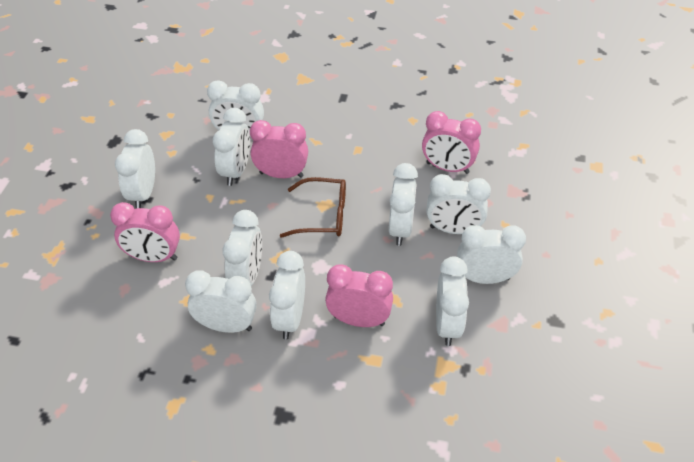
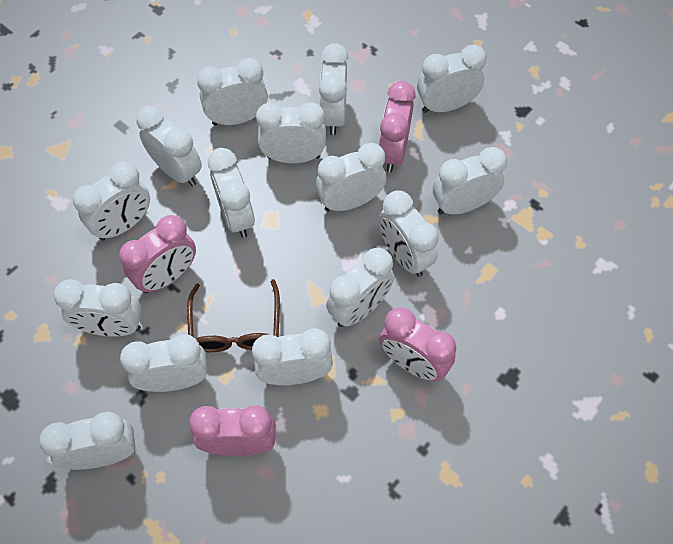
white clock: 10 -> 15

